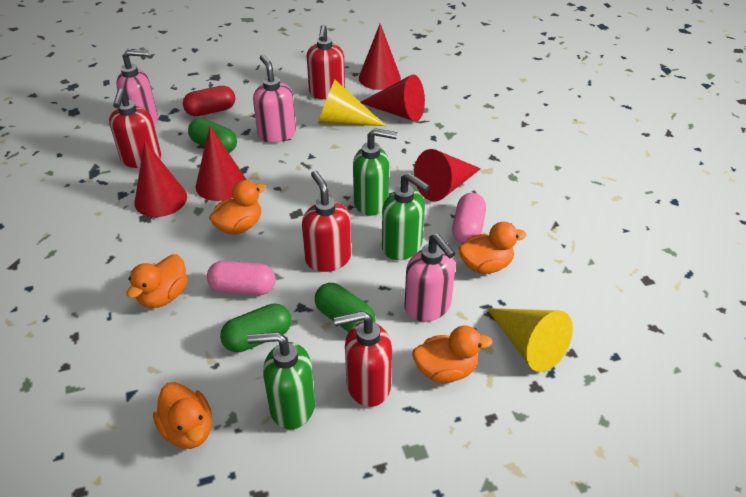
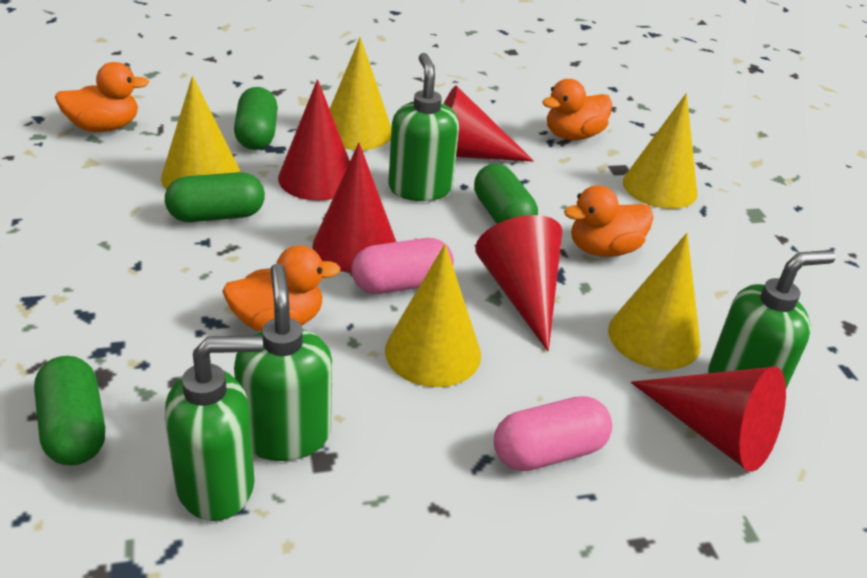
green capsule: 3 -> 4
green soap dispenser: 3 -> 4
orange duck: 5 -> 4
pink soap dispenser: 3 -> 0
red capsule: 1 -> 0
red soap dispenser: 4 -> 0
yellow cone: 2 -> 5

